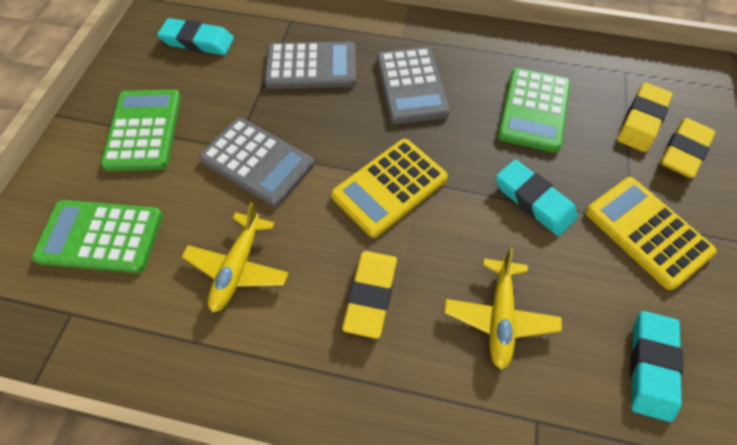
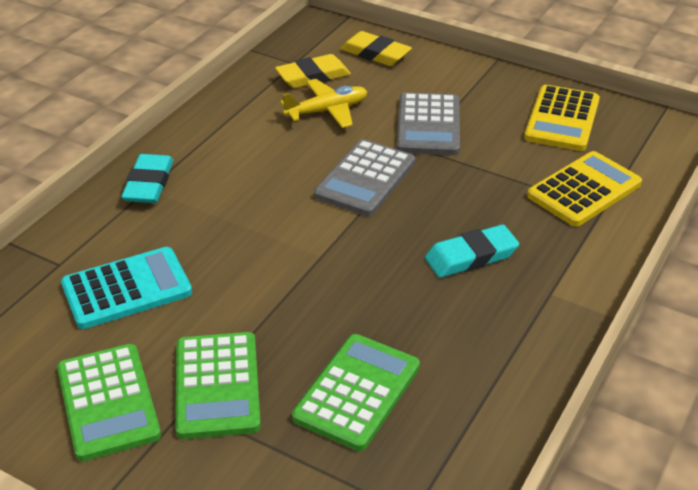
grey calculator: 3 -> 2
turquoise calculator: 0 -> 1
turquoise eraser: 3 -> 2
yellow eraser: 3 -> 2
yellow plane: 2 -> 1

